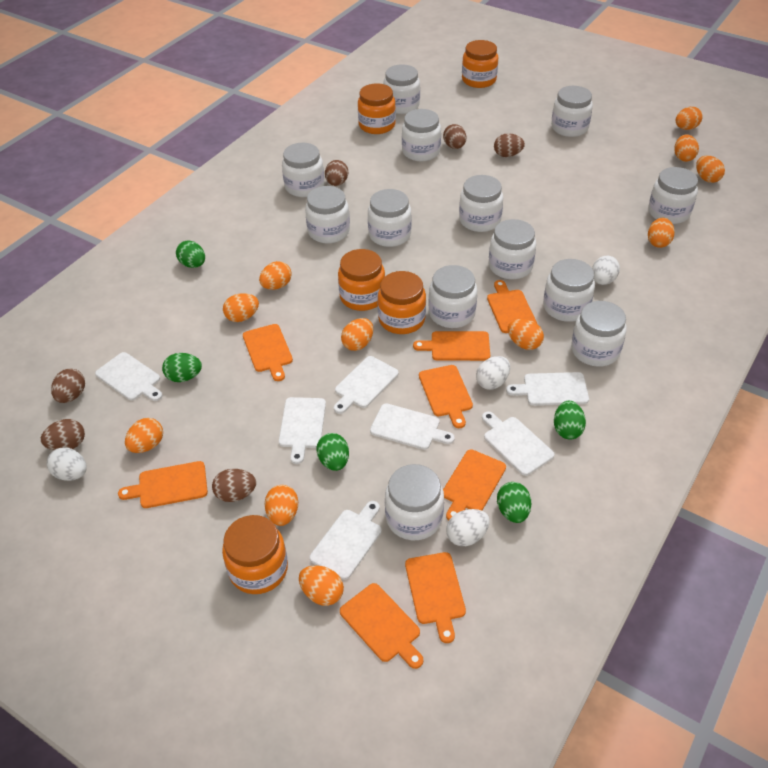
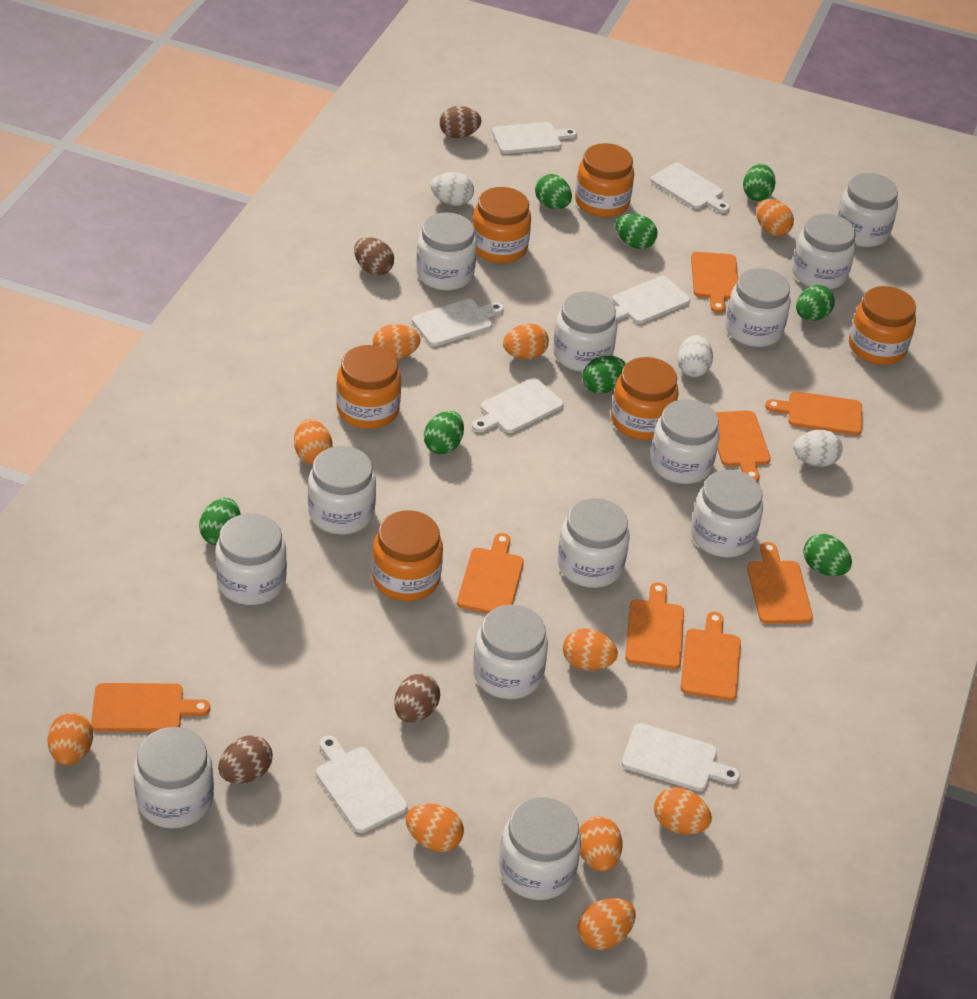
brown egg: 6 -> 4
green egg: 5 -> 8
orange egg: 11 -> 10
orange jar: 5 -> 6
white egg: 4 -> 3

